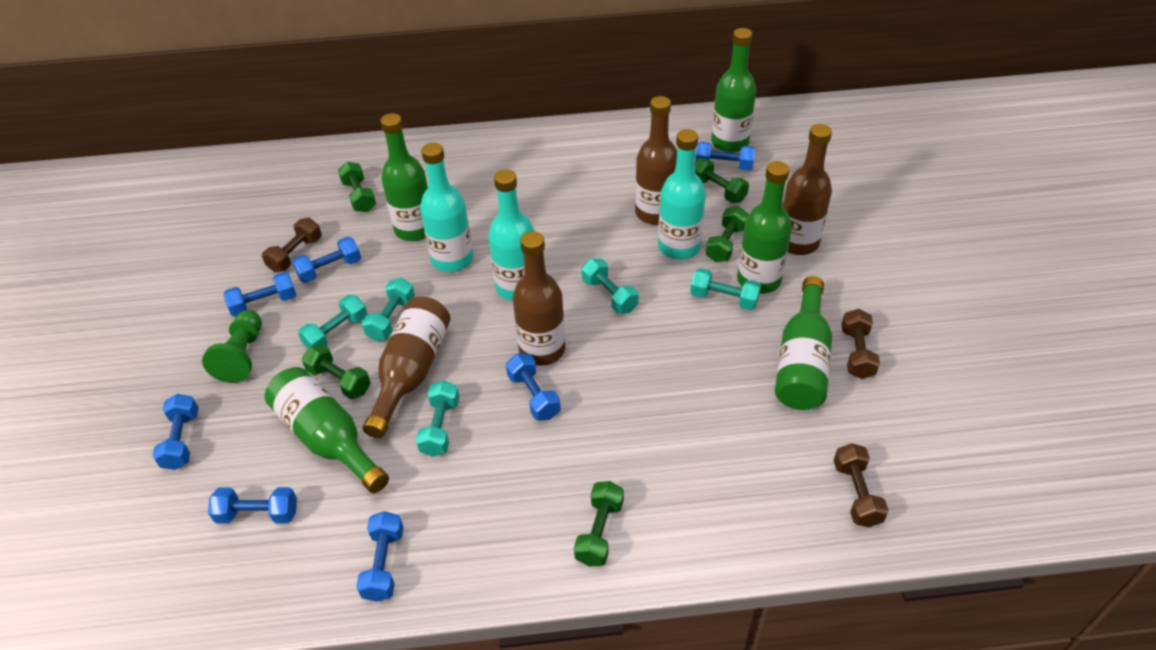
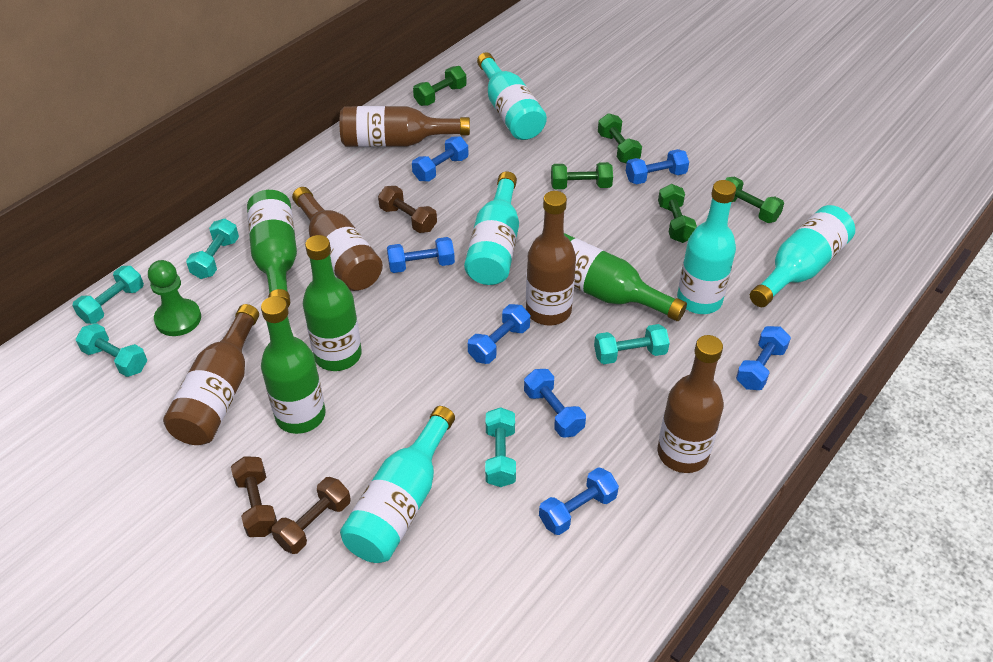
brown bottle: 4 -> 5
green bottle: 5 -> 4
turquoise bottle: 3 -> 5

